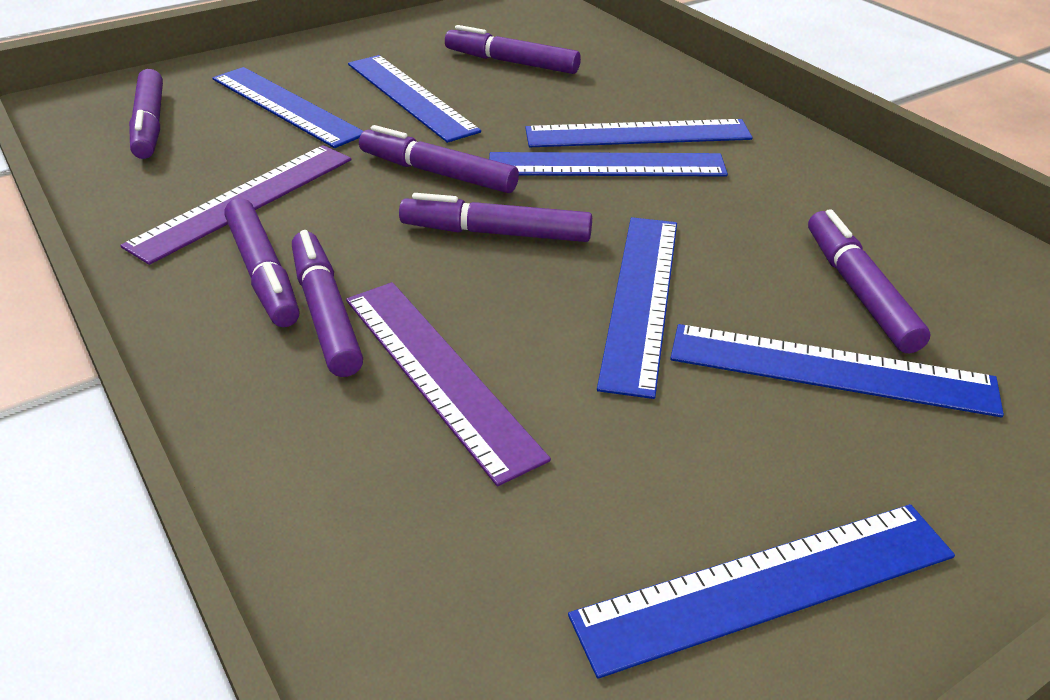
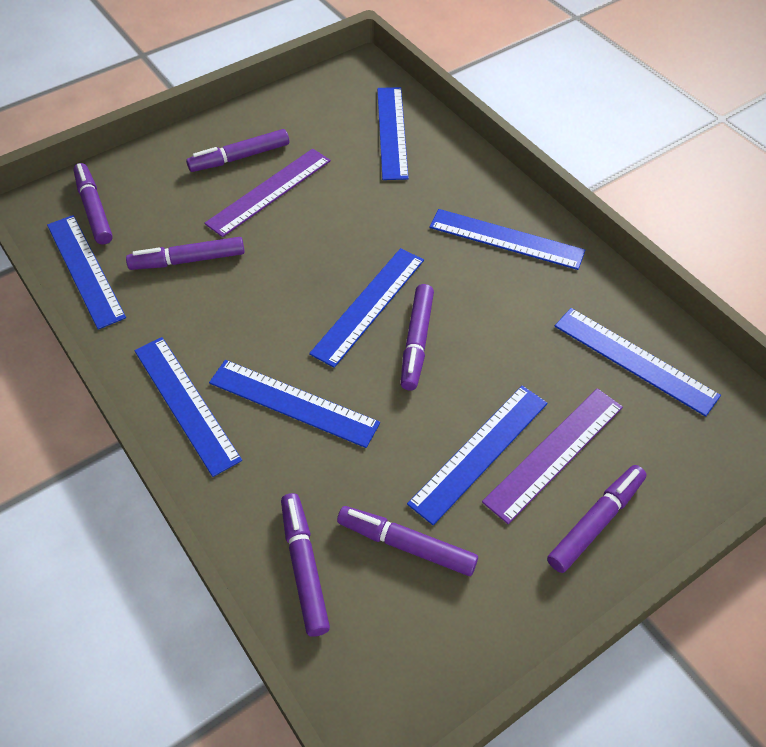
blue ruler: 7 -> 8

